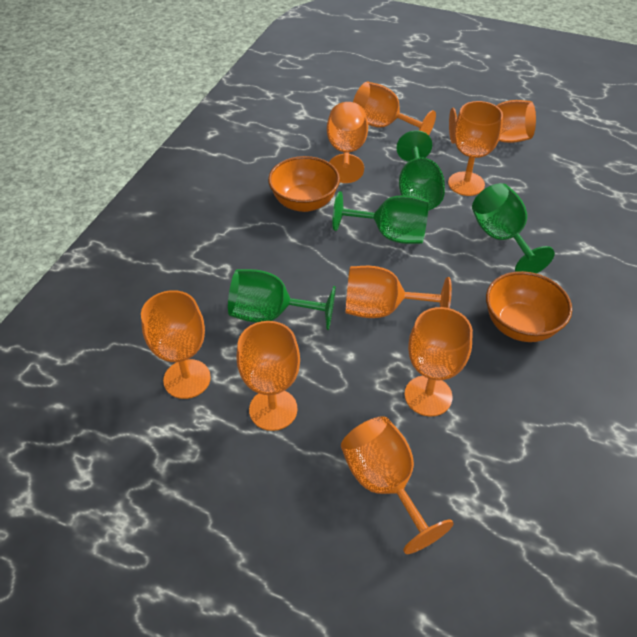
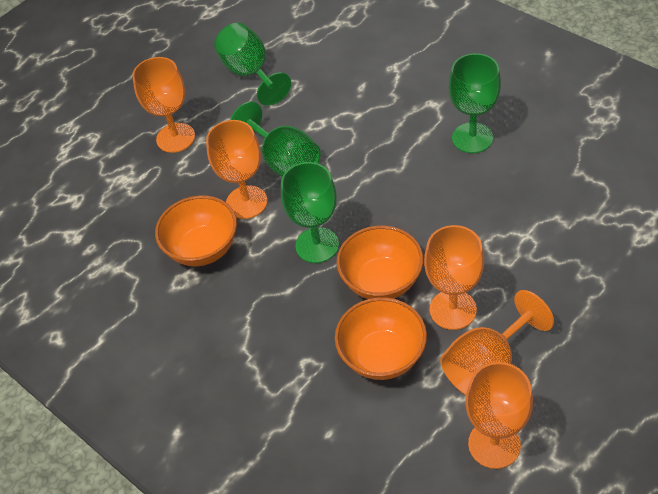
orange bowl: 2 -> 3
orange goblet: 9 -> 5

